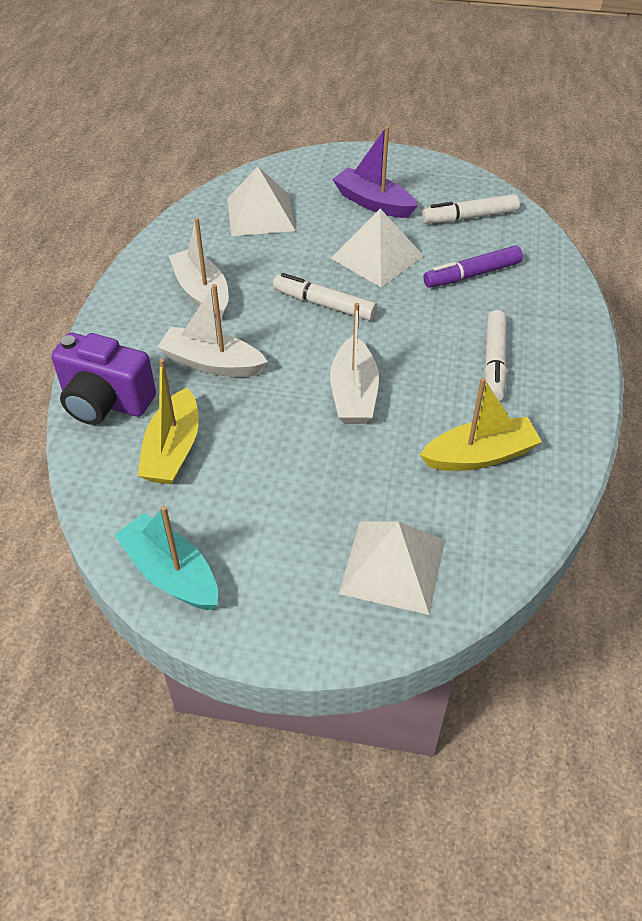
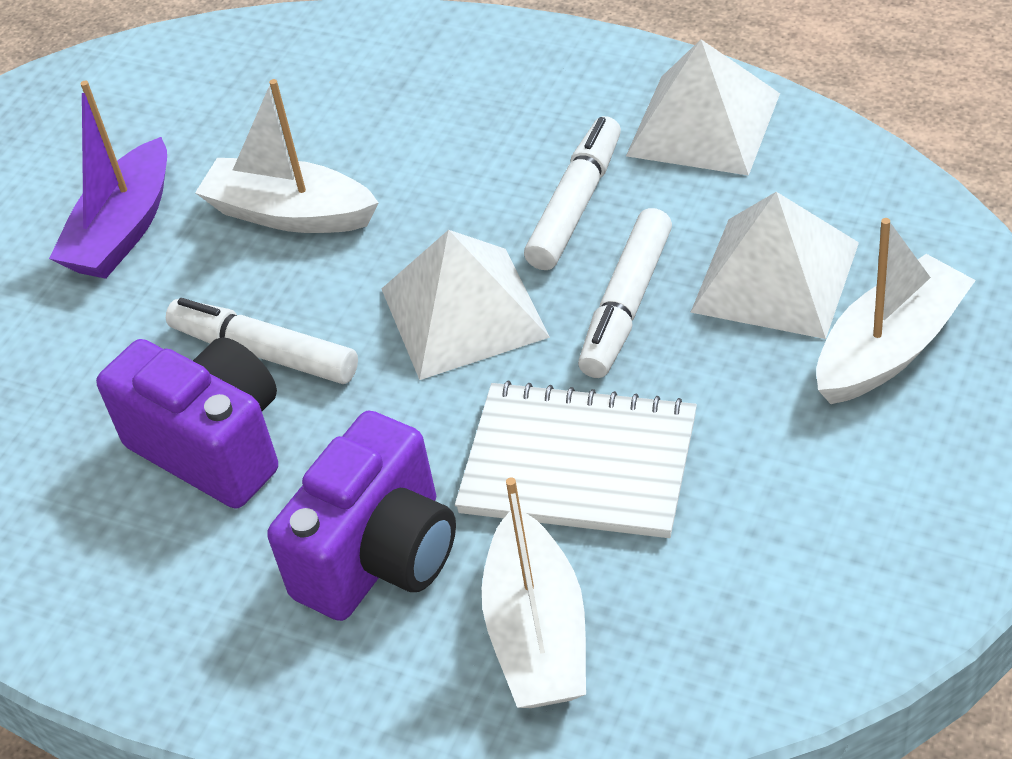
purple camera: 1 -> 2
purple marker: 1 -> 0
turquoise boat: 1 -> 0
white notebook: 0 -> 1
yellow boat: 2 -> 0

